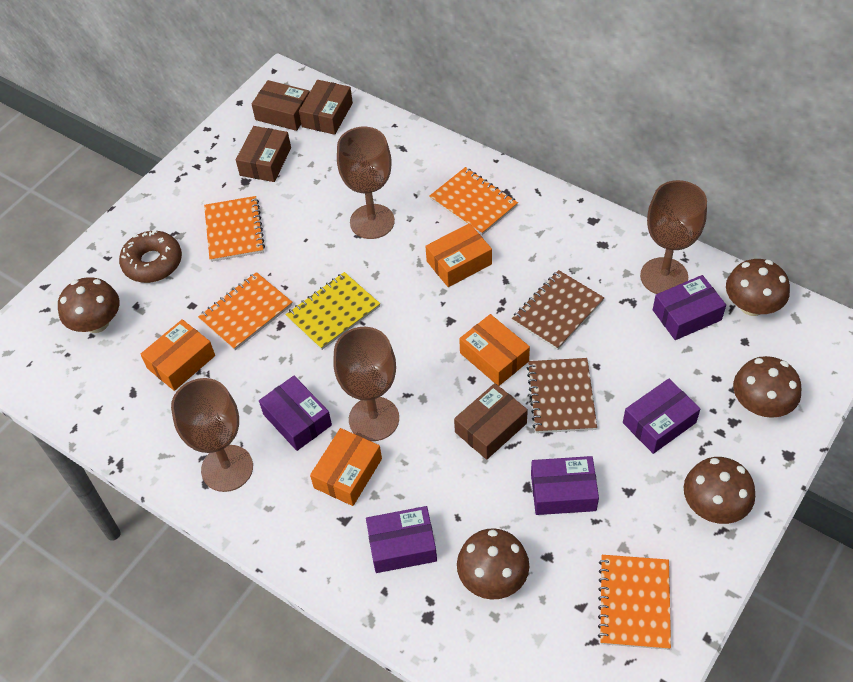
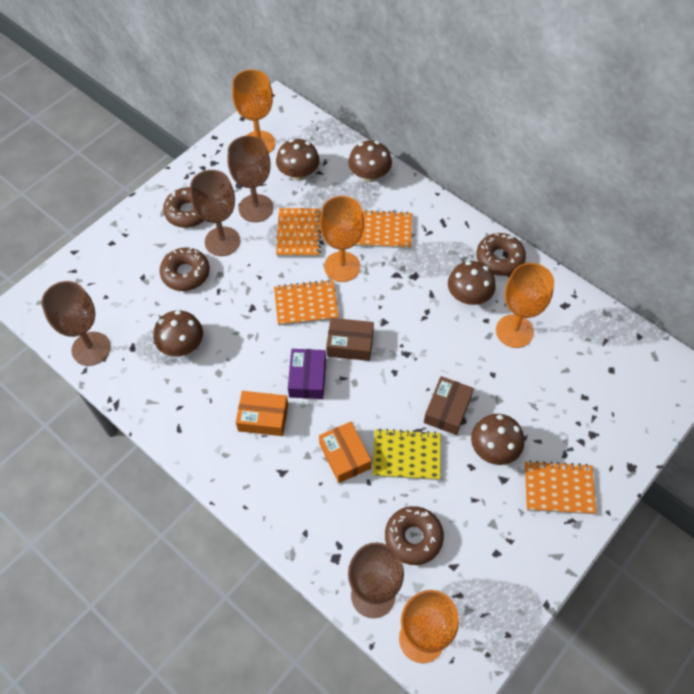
brown box: 4 -> 2
brown donut: 1 -> 4
brown notebook: 2 -> 0
orange box: 4 -> 2
orange goblet: 0 -> 4
purple box: 5 -> 1

